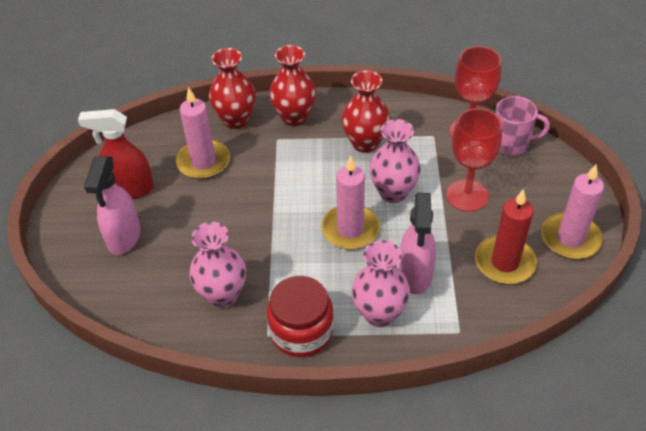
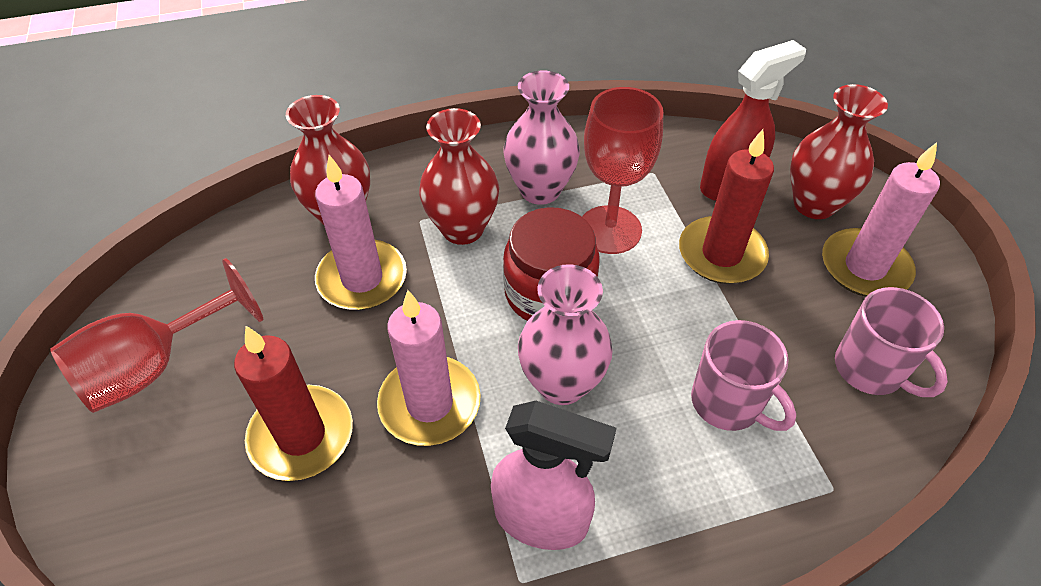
pink mug: 1 -> 2
pink spray bottle: 2 -> 1
pink vase: 3 -> 2
red candle: 1 -> 2

